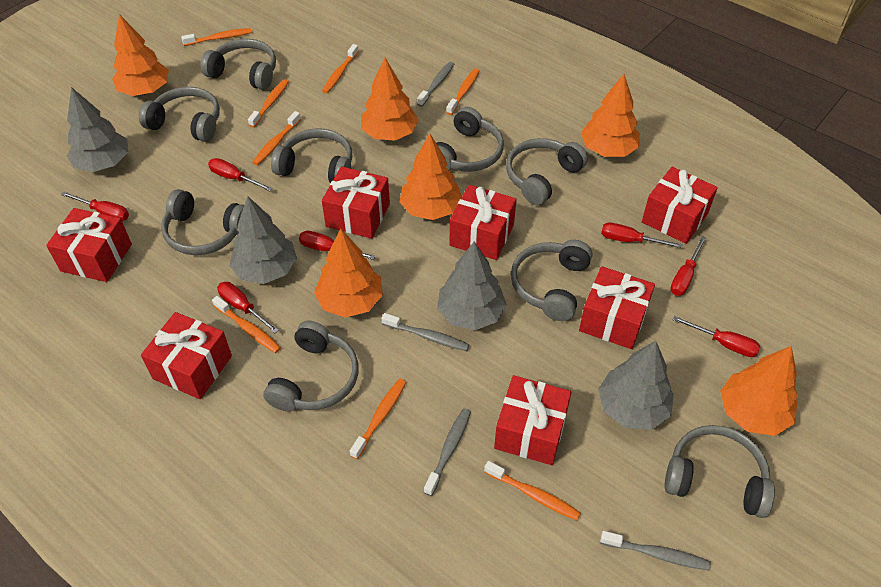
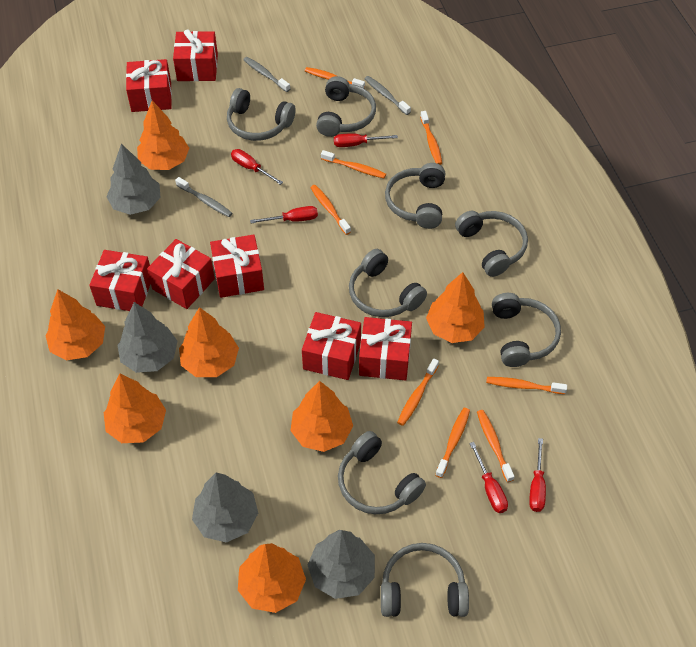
grey headphones: 9 -> 8
grey toothbrush: 4 -> 3
orange tree: 6 -> 7
red screwdriver: 7 -> 5

